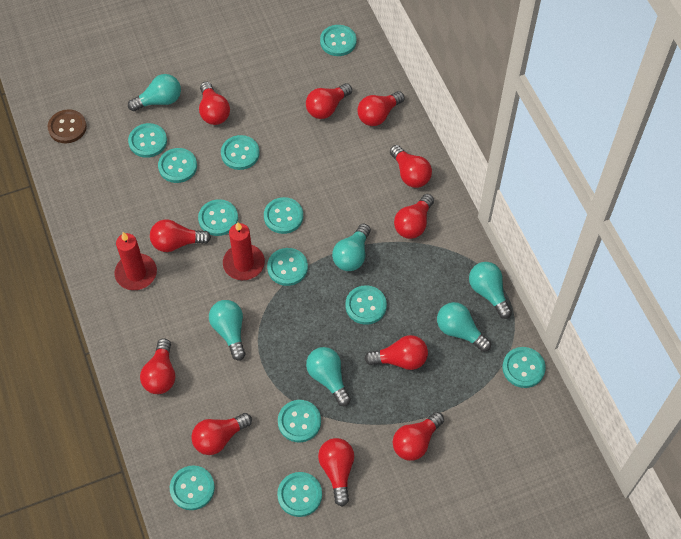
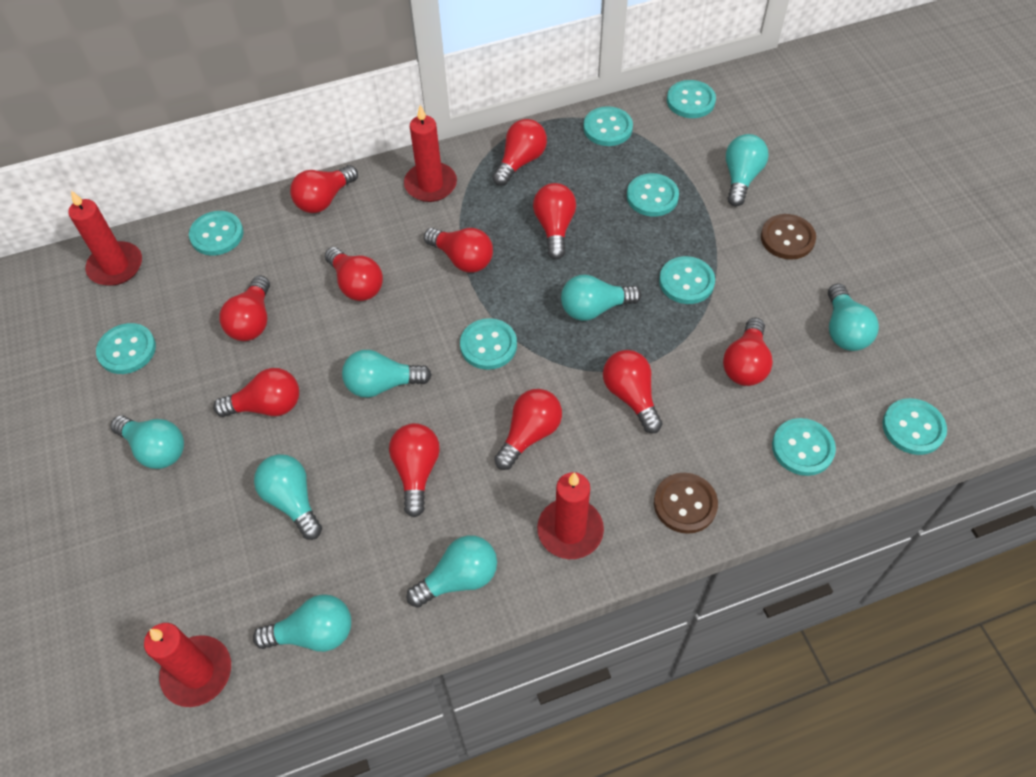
brown button: 1 -> 2
red candle: 2 -> 4
turquoise button: 12 -> 9
turquoise light bulb: 6 -> 8

